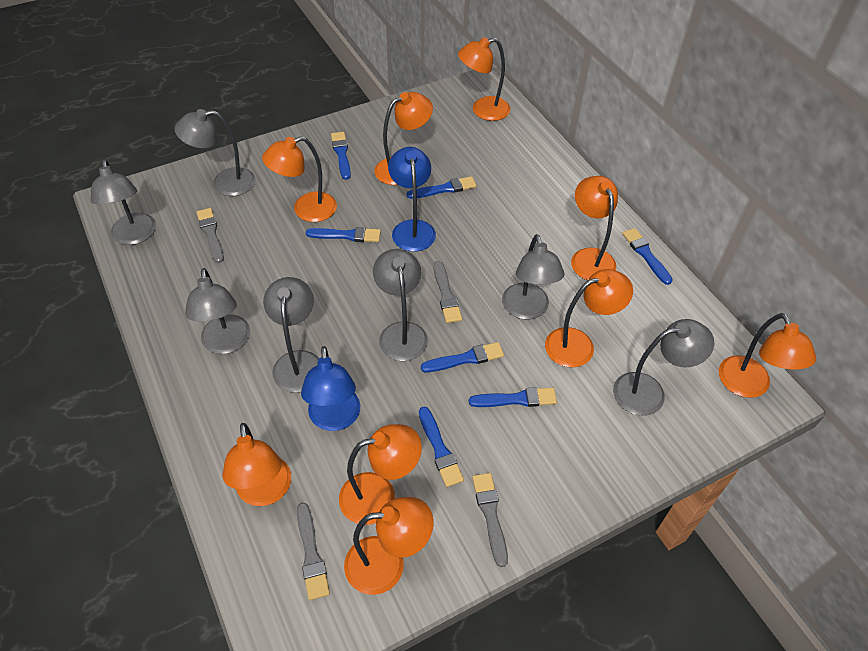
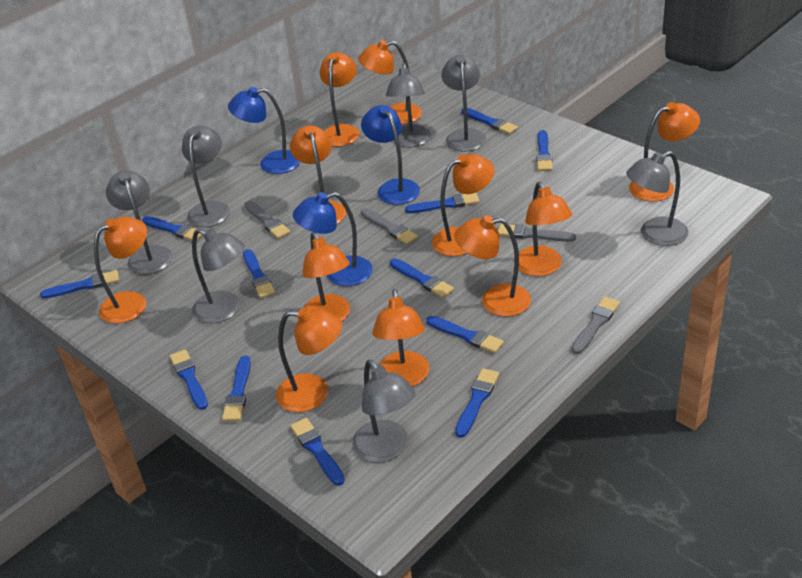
blue brush: 7 -> 12
blue lamp: 2 -> 3
orange lamp: 9 -> 11

